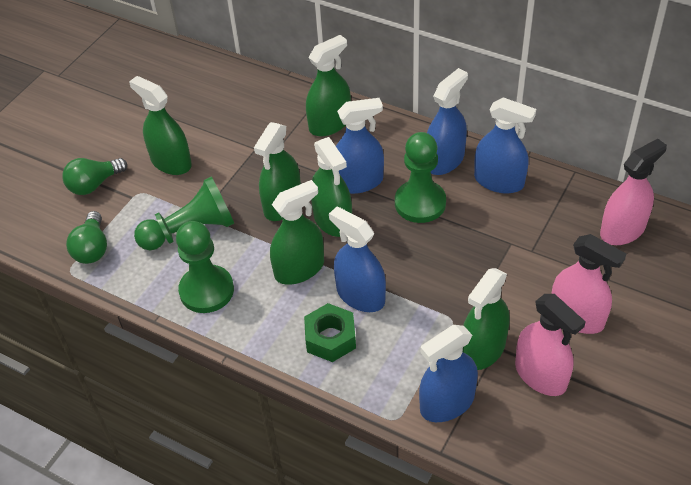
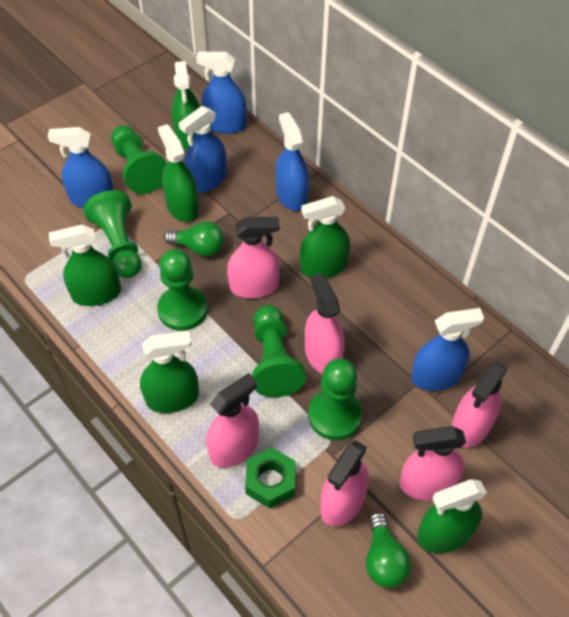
green pawn: 3 -> 5
pink spray bottle: 3 -> 6

